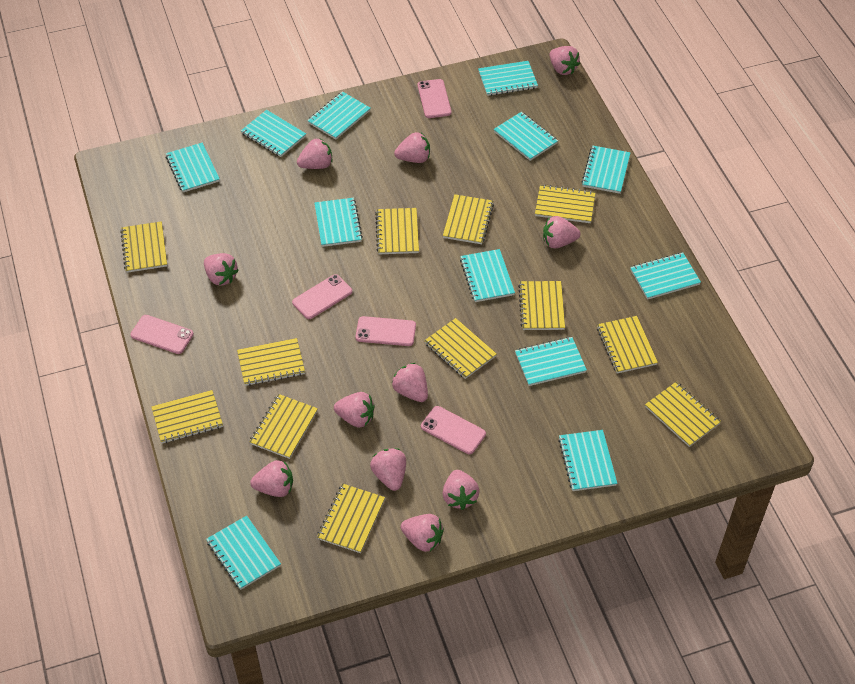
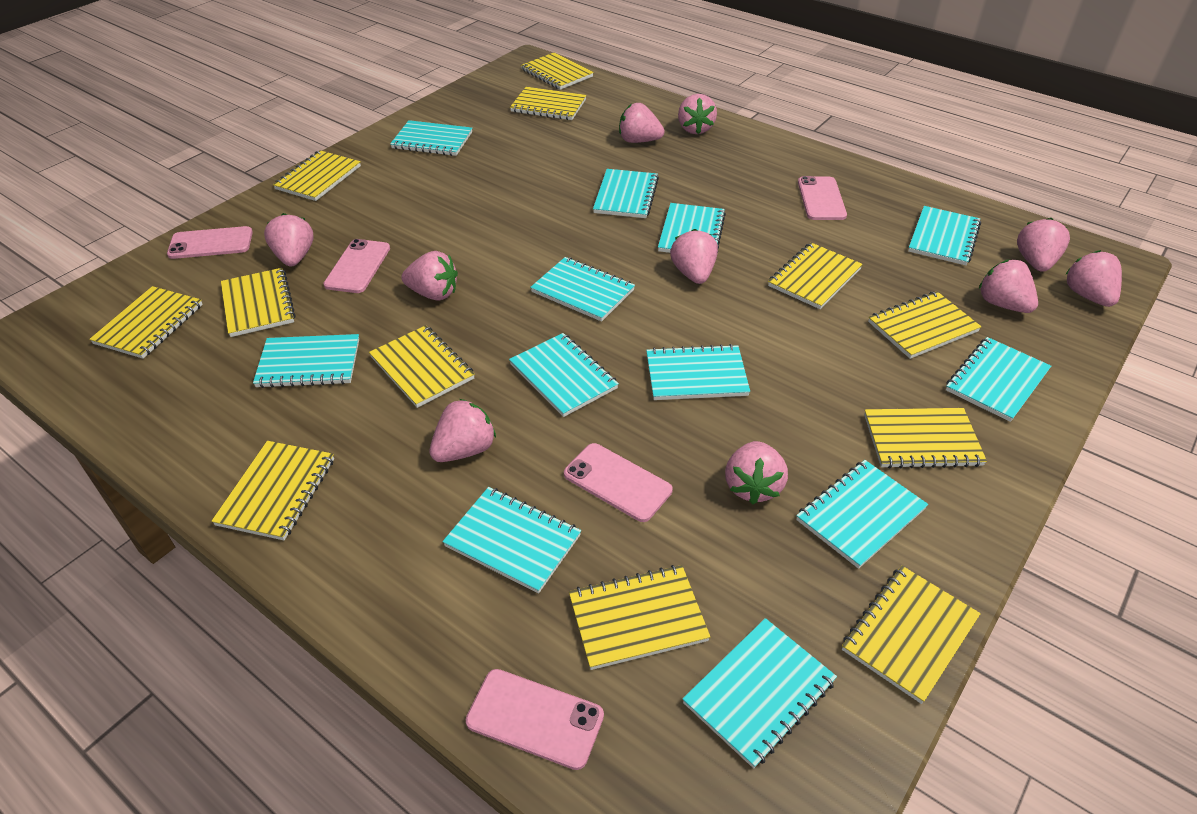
pink strawberry: 11 -> 10

